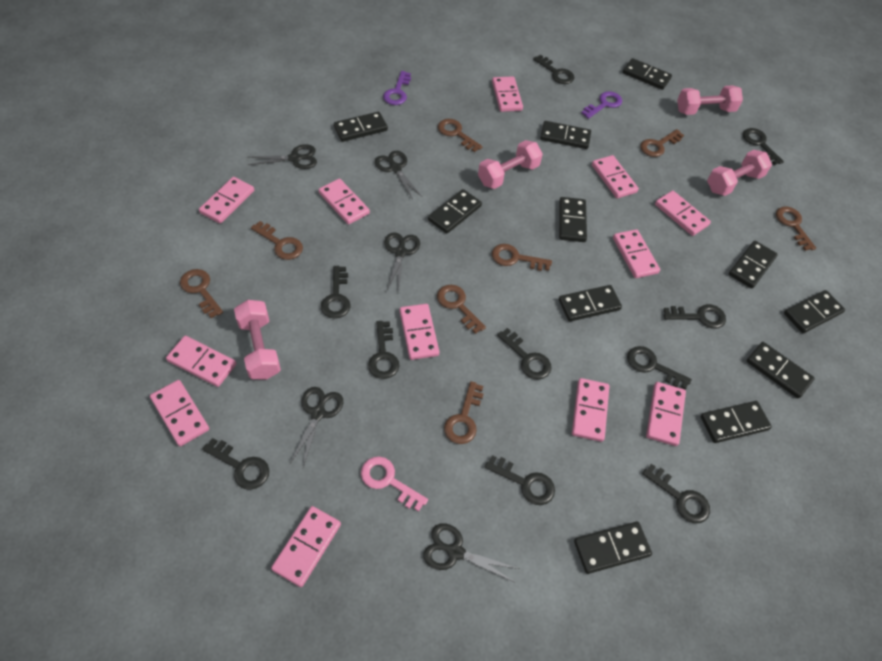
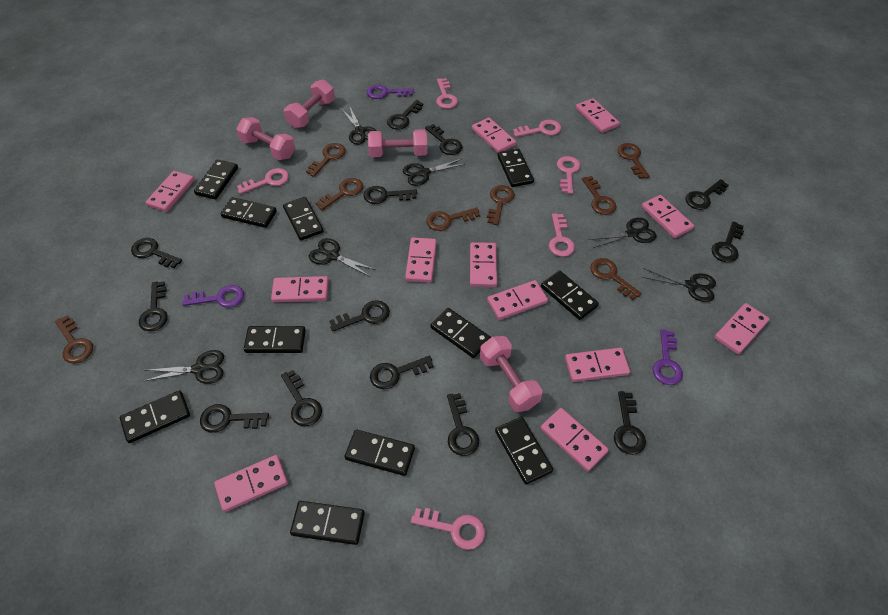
black key: 10 -> 13
black scissors: 5 -> 6
pink key: 1 -> 6
purple key: 2 -> 3

